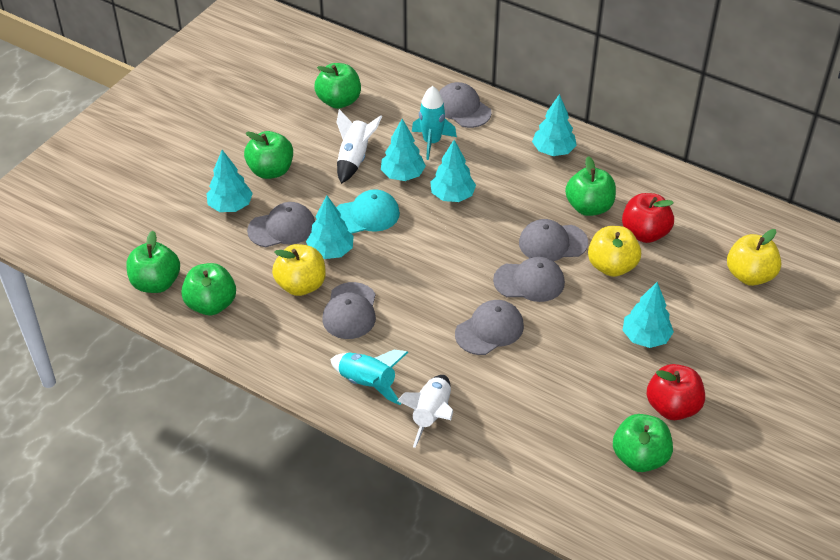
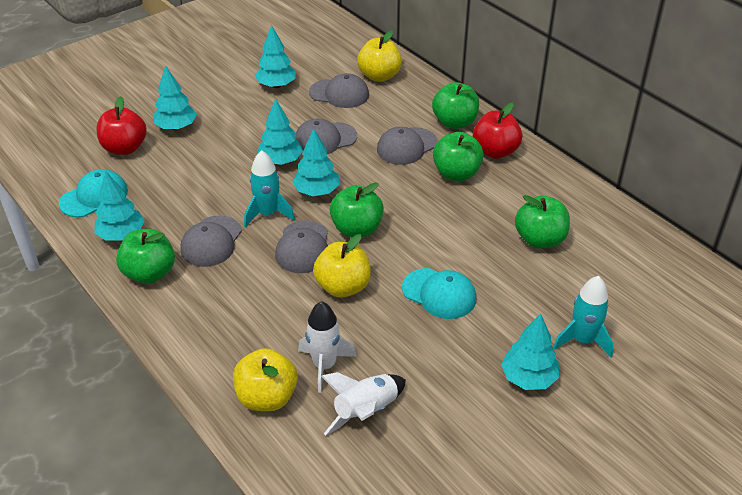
green apple: 6 -> 5
grey cap: 6 -> 5
turquoise cap: 1 -> 2

